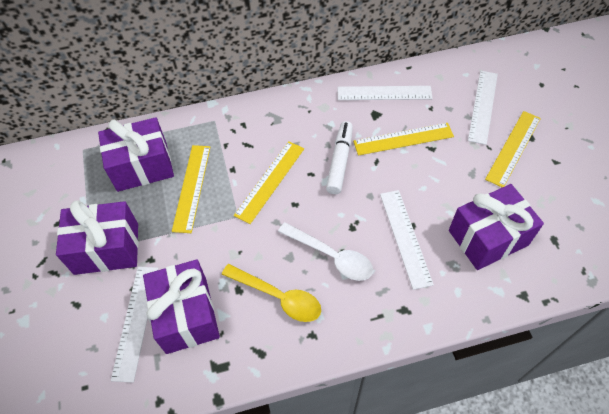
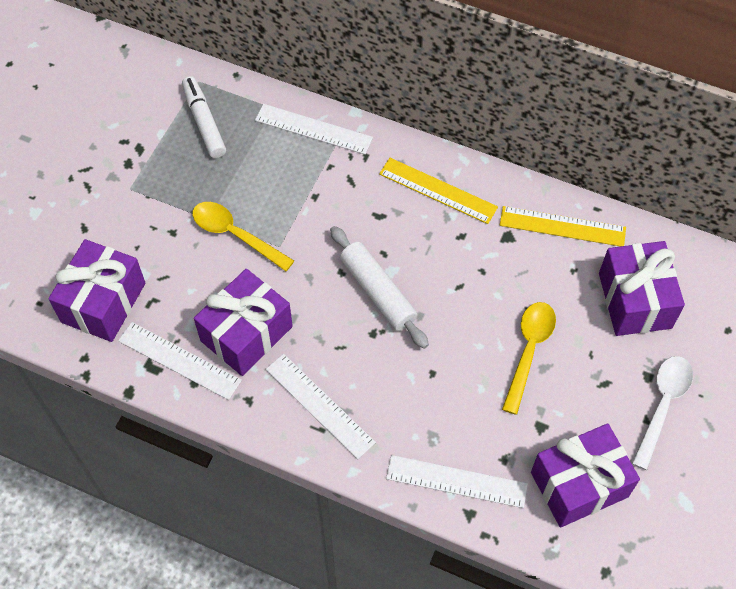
white rolling pin: 0 -> 1
yellow ruler: 4 -> 2
yellow spoon: 1 -> 2

